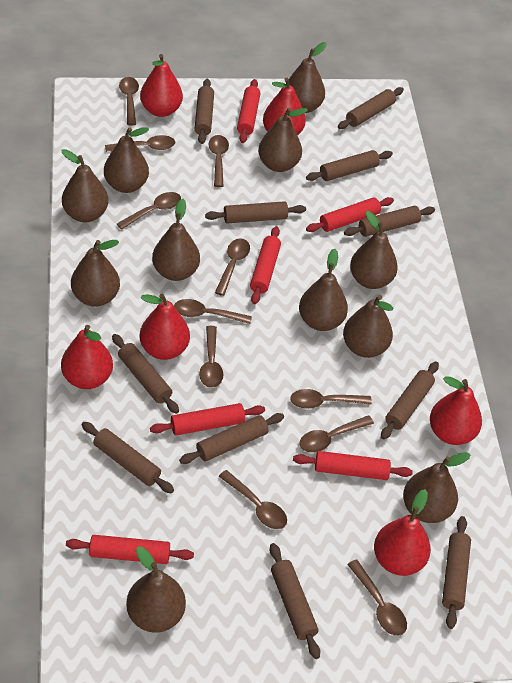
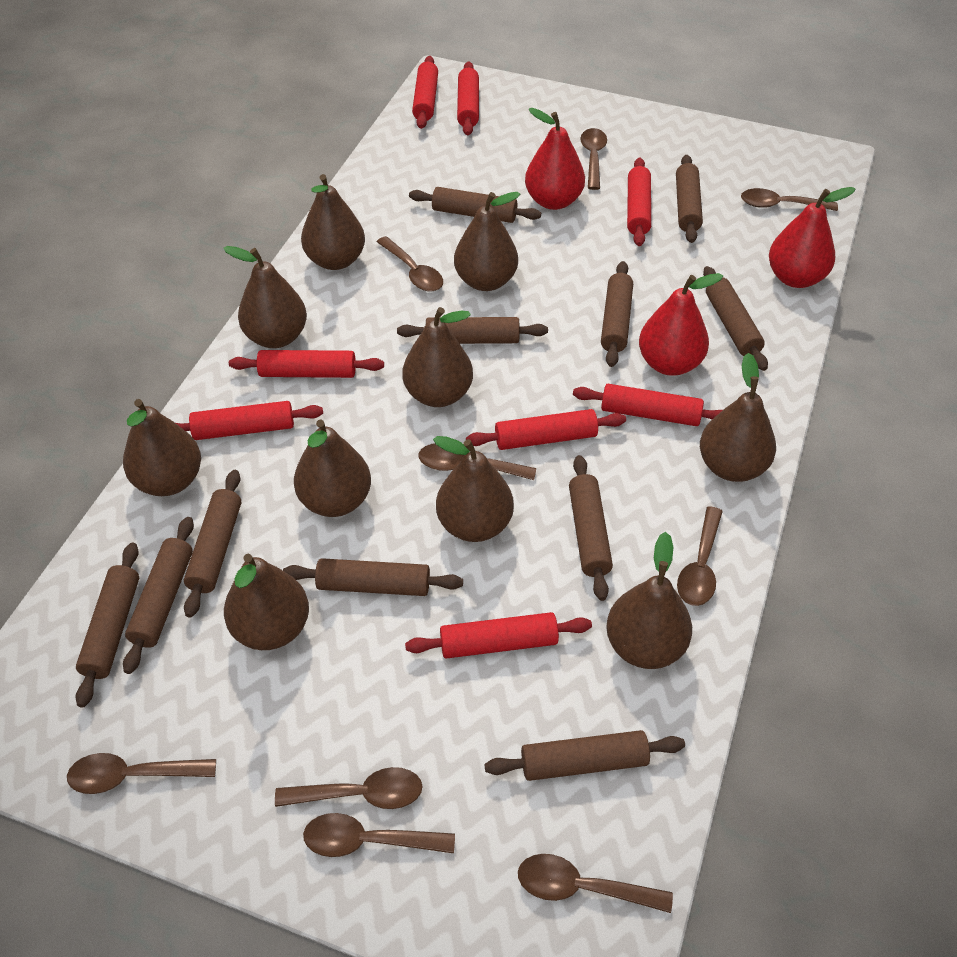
brown pear: 11 -> 10
brown spoon: 11 -> 9
red pear: 6 -> 3
red rolling pin: 6 -> 8

